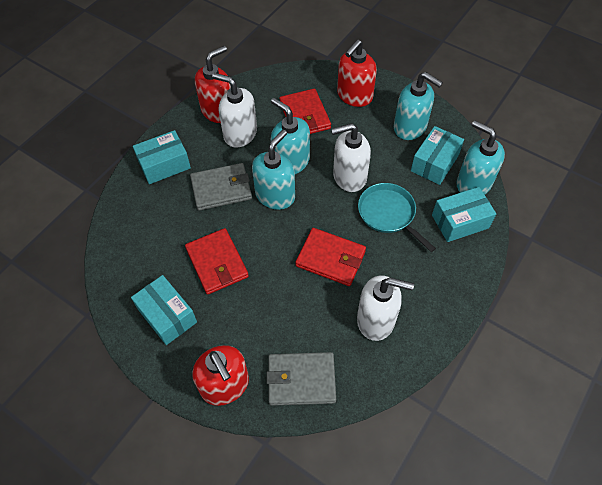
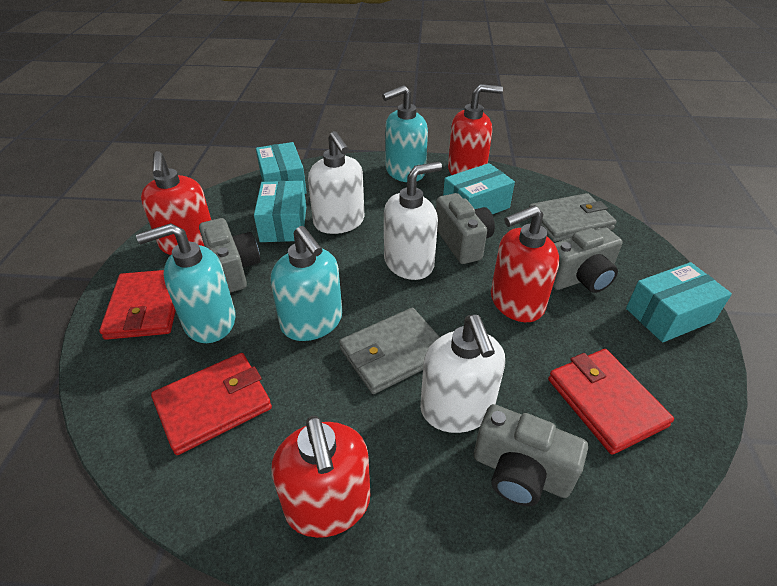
grey camera: 0 -> 4
red soap dispenser: 3 -> 4
turquoise pan: 1 -> 0
turquoise soap dispenser: 4 -> 3

